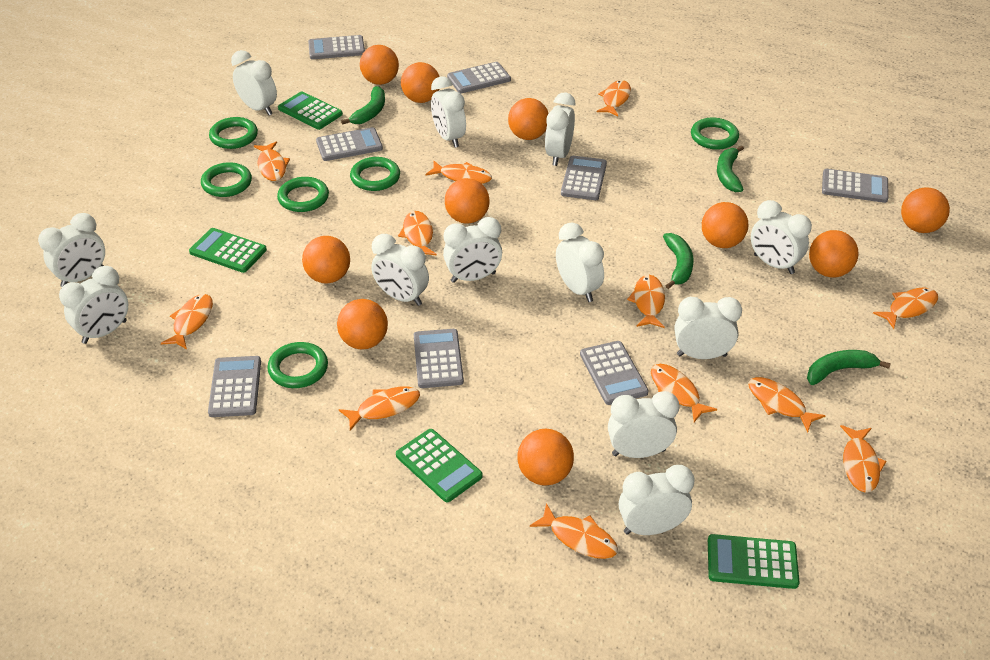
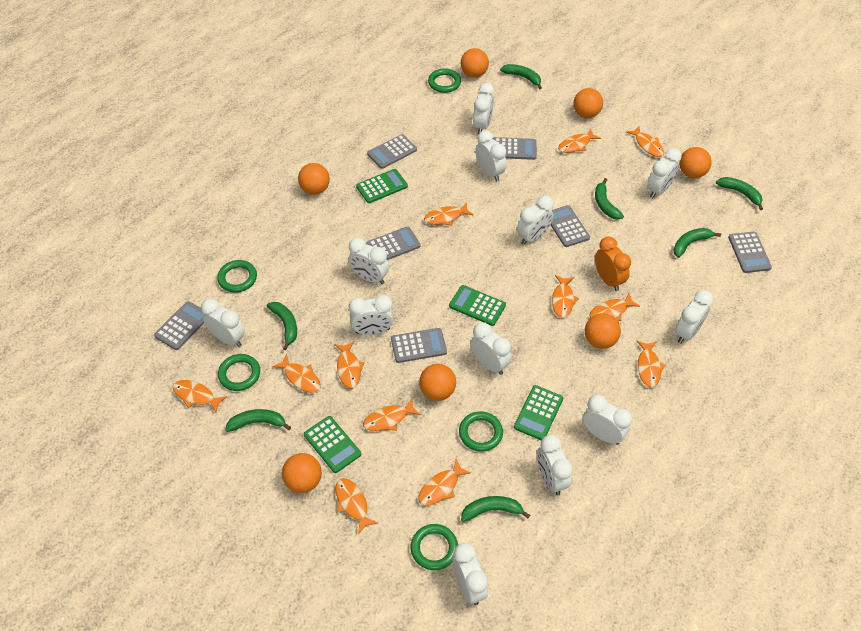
green banana: 4 -> 7
green ring: 6 -> 5
grey calculator: 8 -> 7
orange ball: 10 -> 7
orange clock: 0 -> 1

